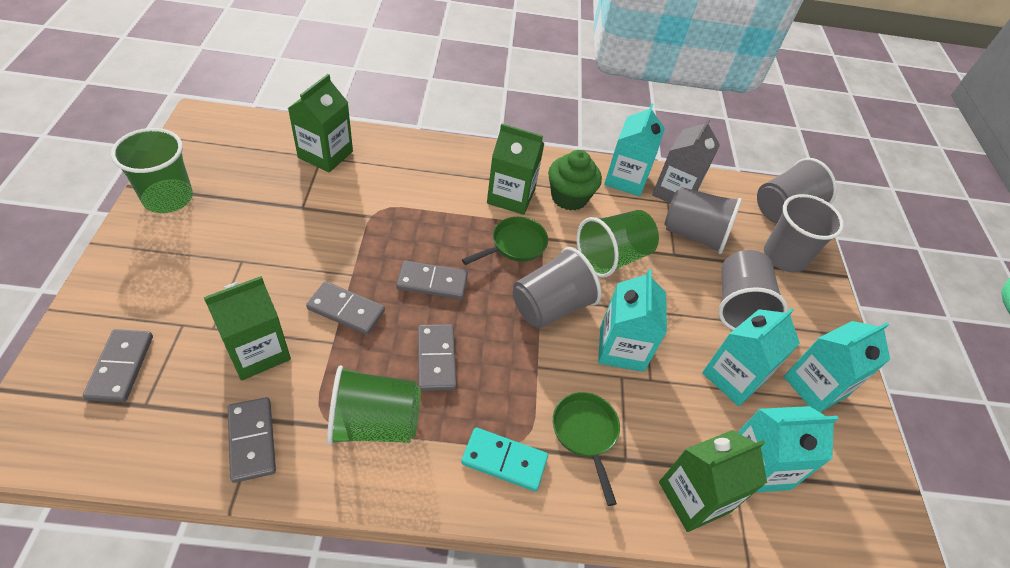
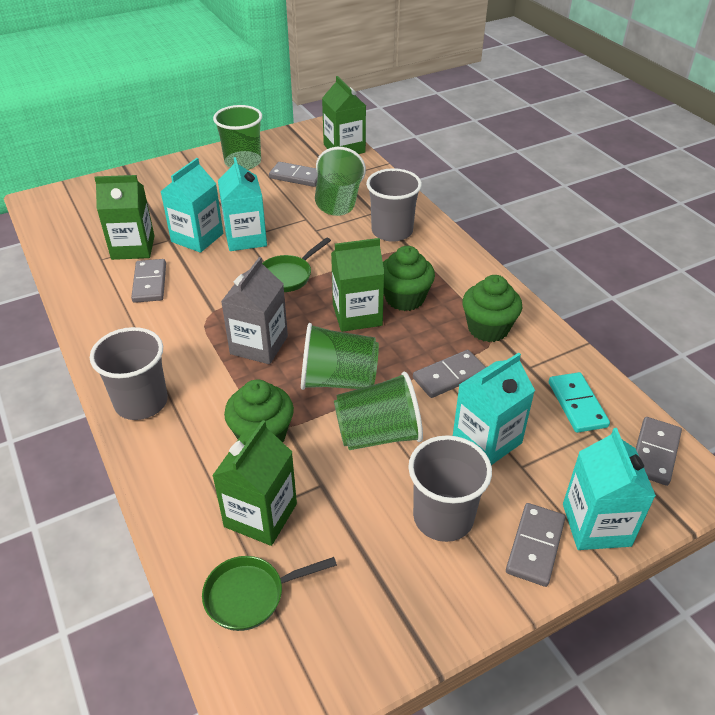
green cup: 3 -> 4
green cupcake: 1 -> 3
grey cup: 5 -> 3
turquoise carton: 5 -> 4

